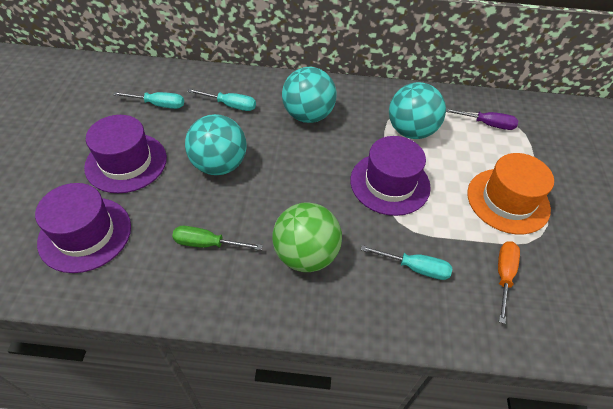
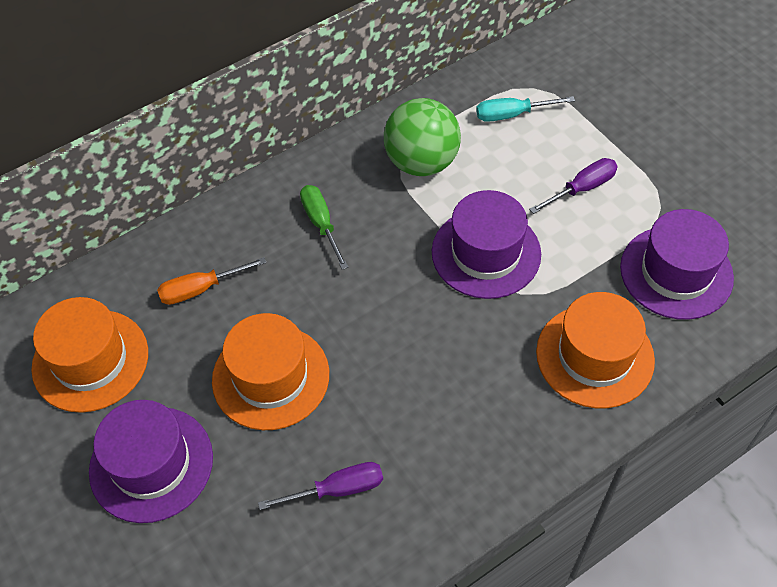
orange hat: 1 -> 3
purple screwdriver: 1 -> 2
turquoise ball: 3 -> 0
turquoise screwdriver: 3 -> 1

